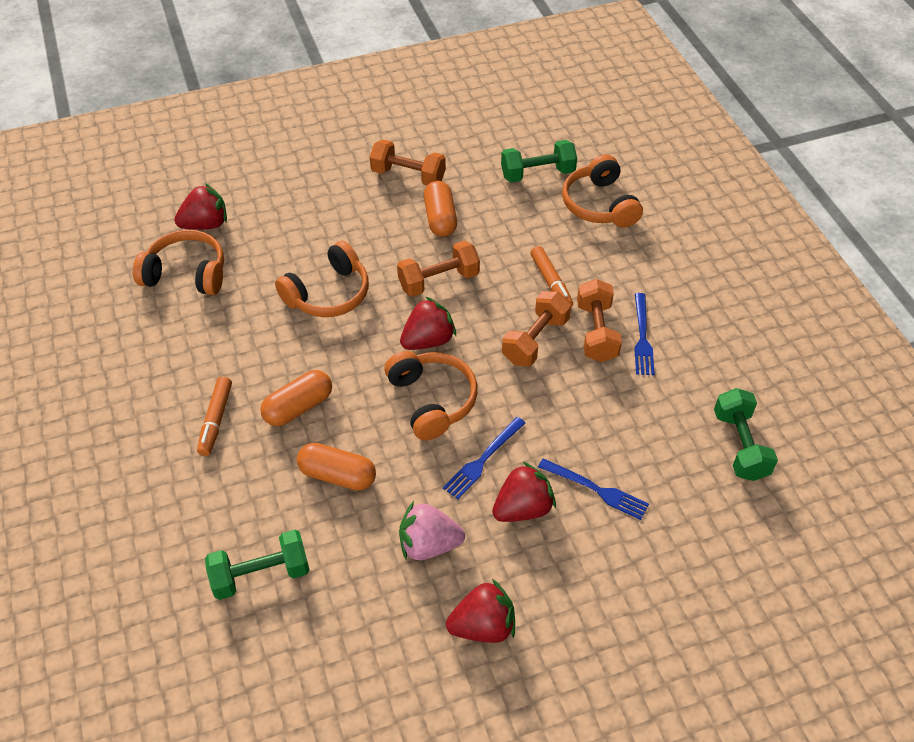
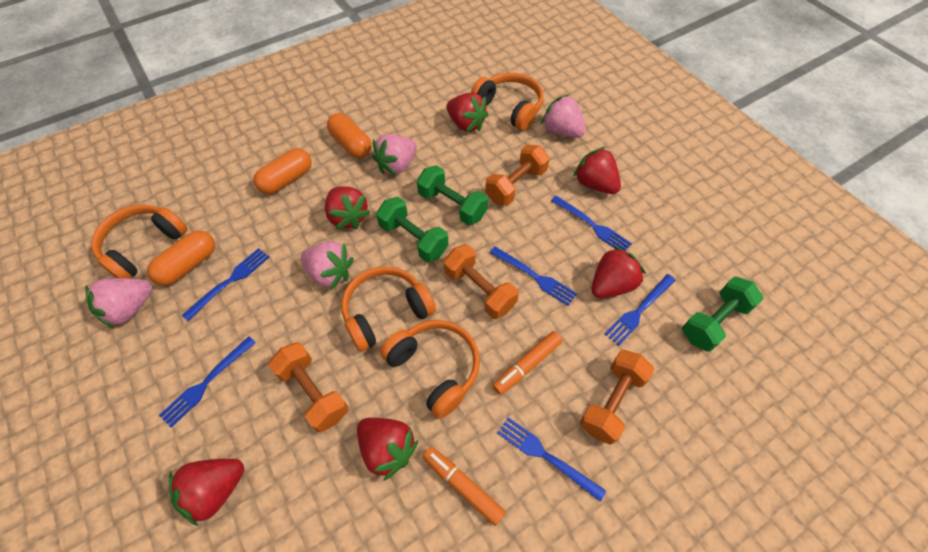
blue fork: 3 -> 6
pink strawberry: 1 -> 4
red strawberry: 4 -> 6

